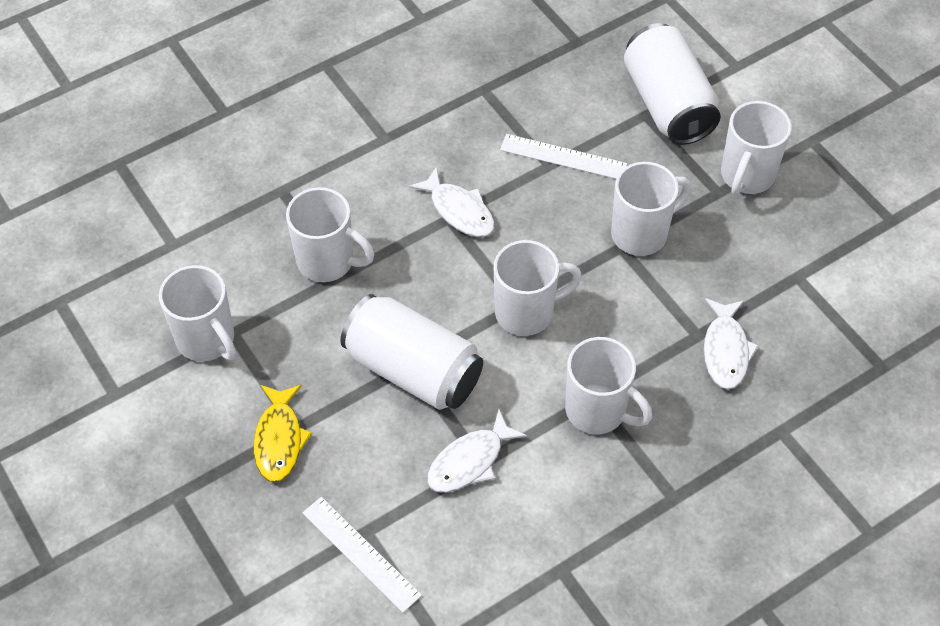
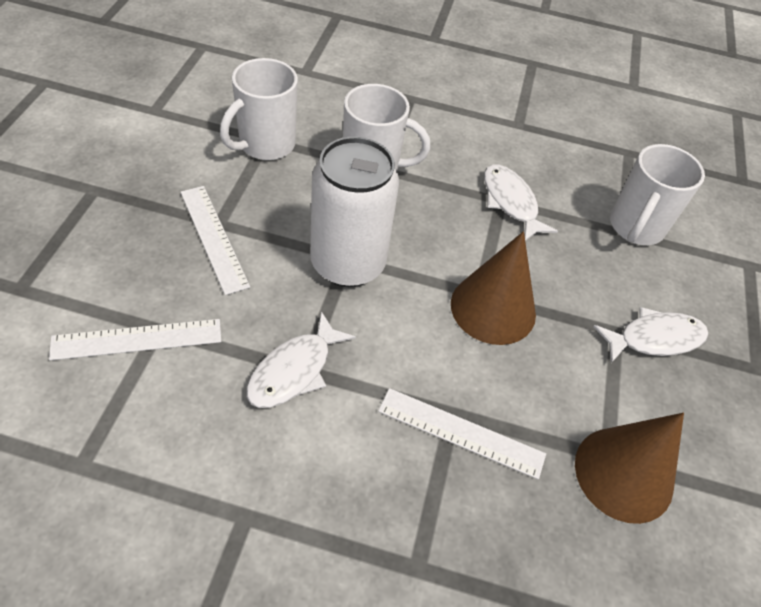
brown cone: 0 -> 2
white can: 2 -> 1
white mug: 6 -> 3
white ruler: 2 -> 3
yellow fish: 1 -> 0

